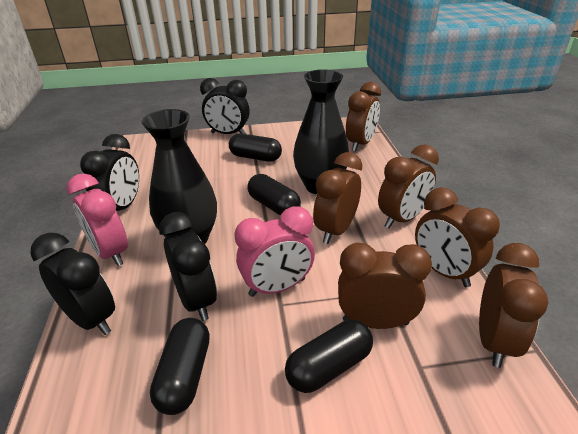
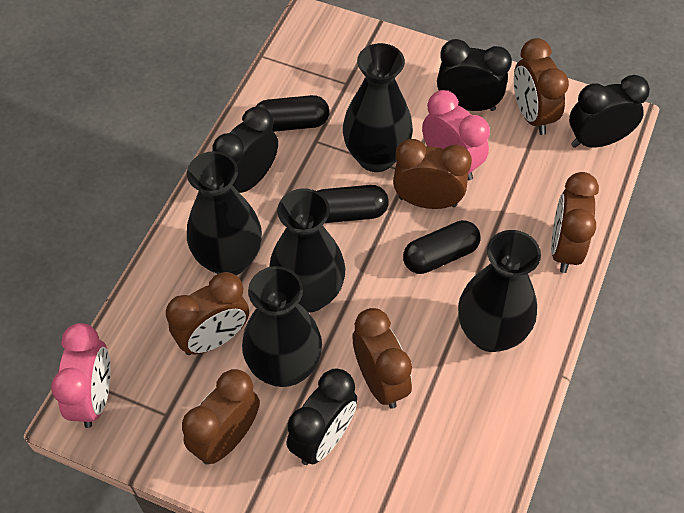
black capsule: 4 -> 3
black vase: 2 -> 5

